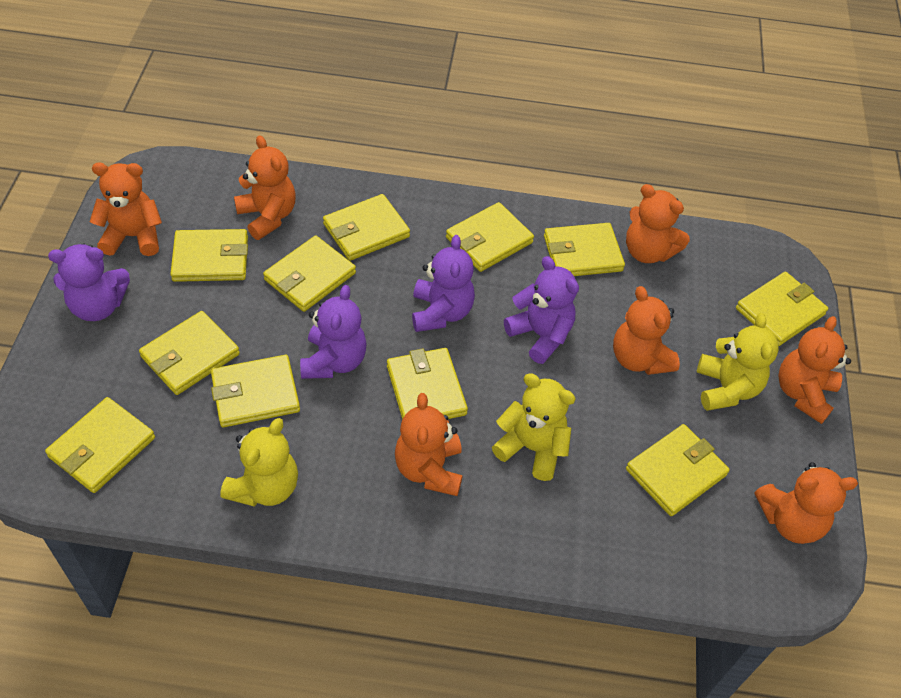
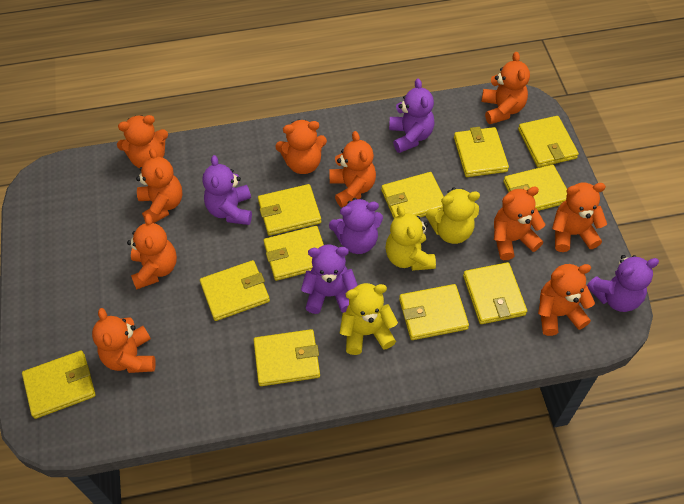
orange teddy bear: 7 -> 10
purple teddy bear: 4 -> 5

